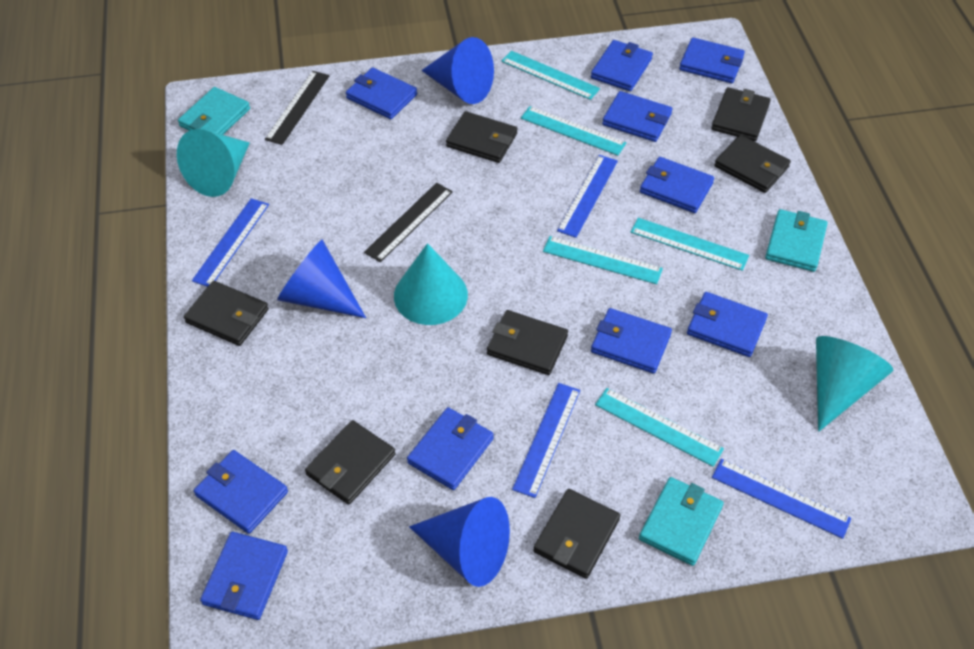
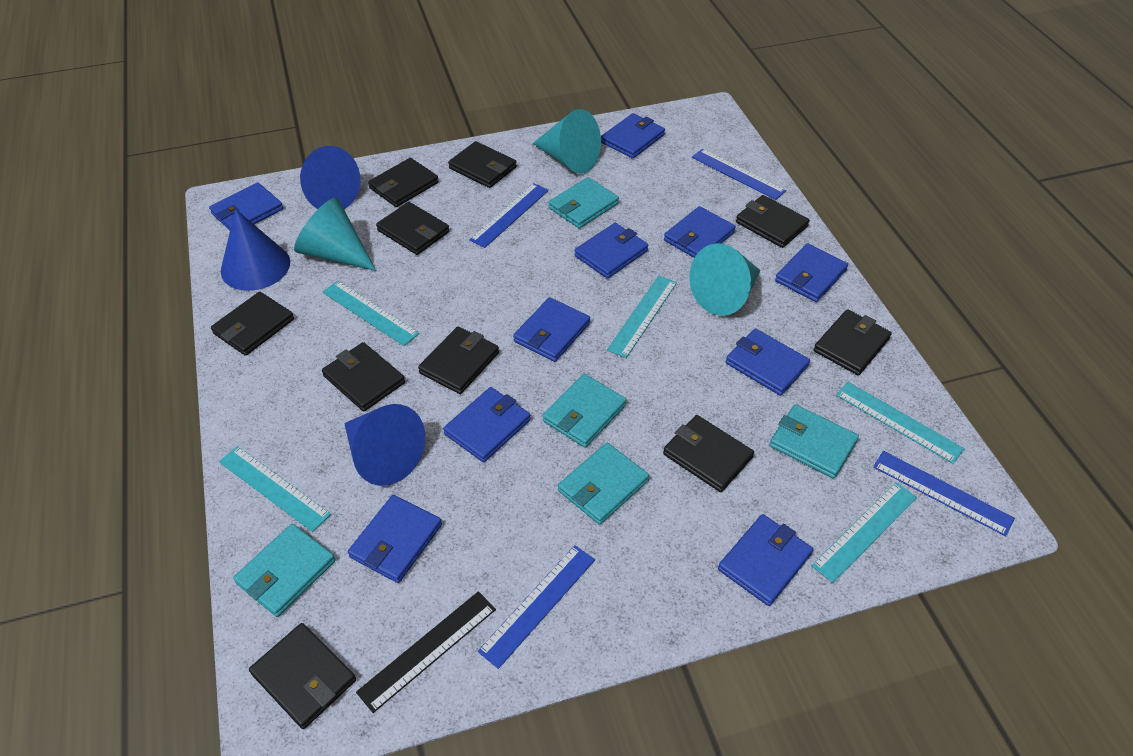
black ruler: 2 -> 1
black wallet: 7 -> 10
turquoise wallet: 3 -> 5

